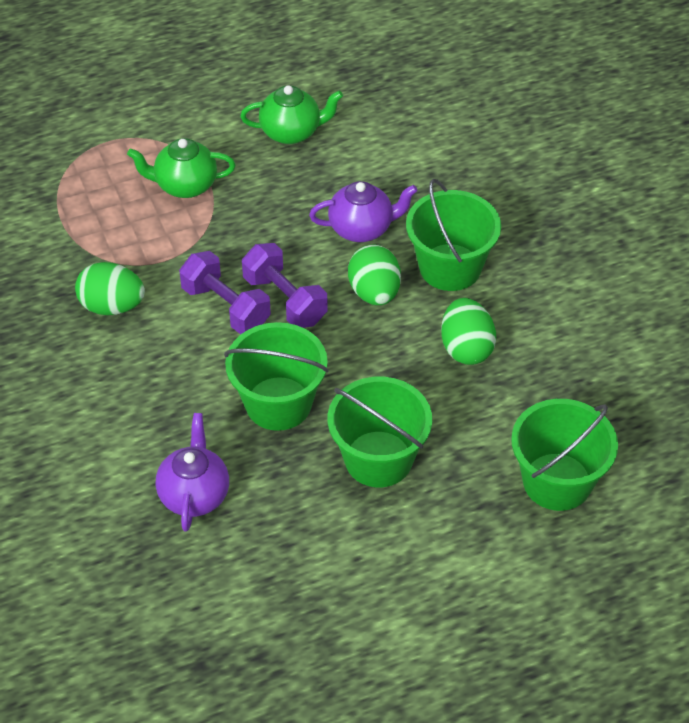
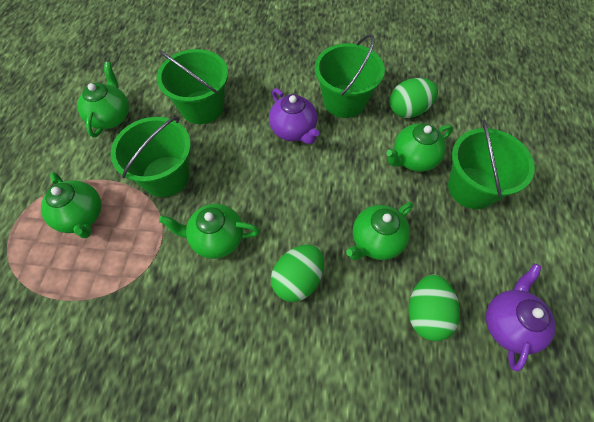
green teapot: 2 -> 5
purple dumbbell: 2 -> 0

